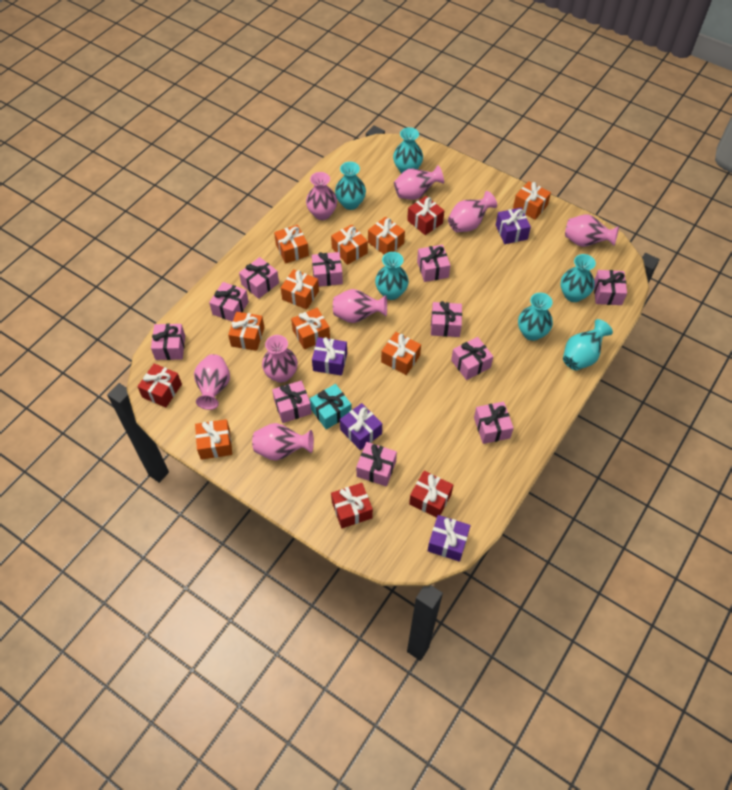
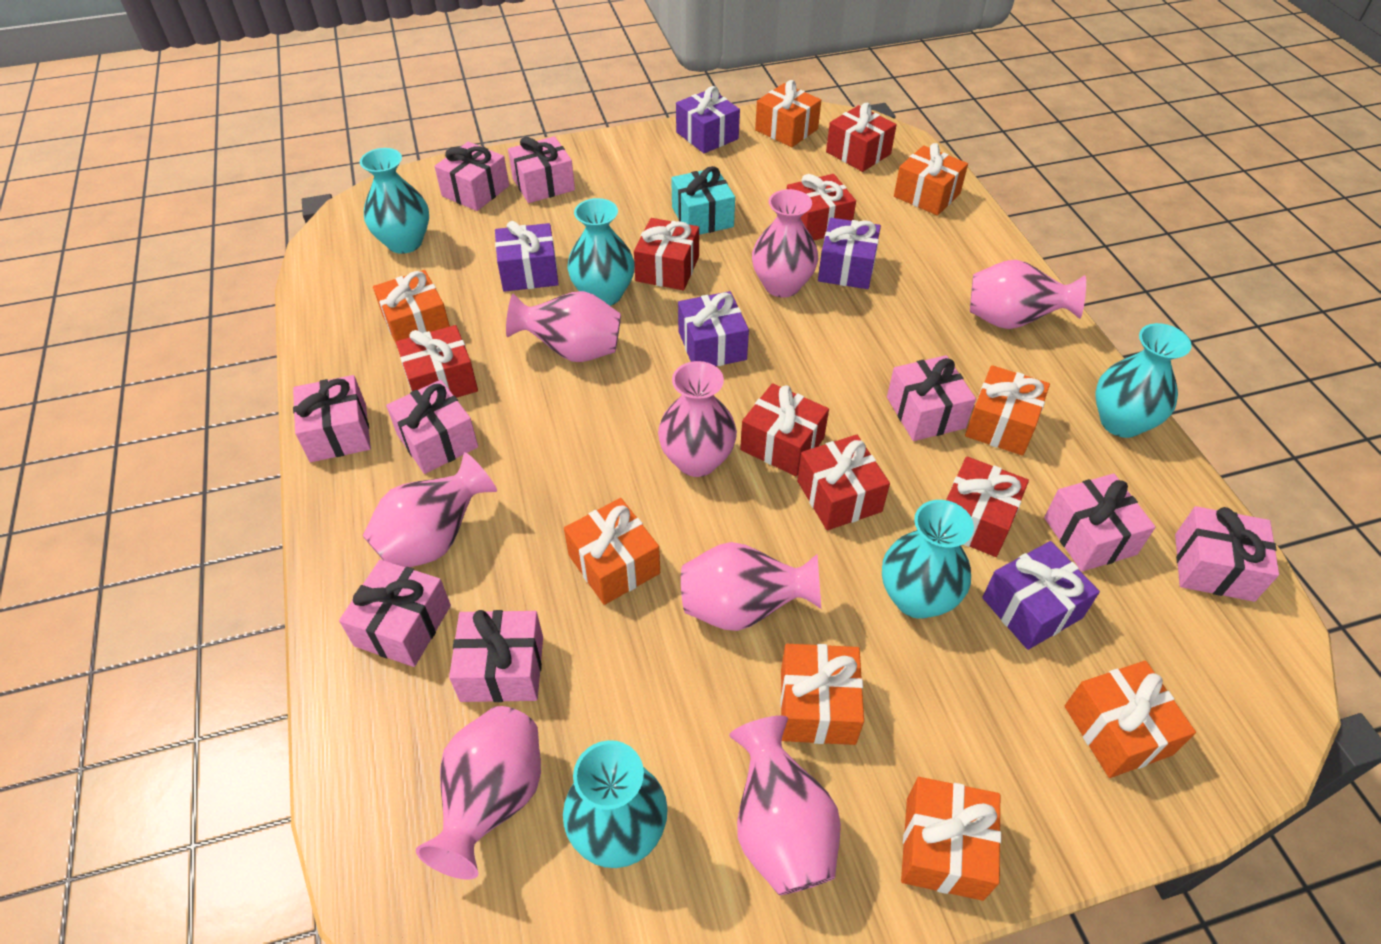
orange gift: 9 -> 8
pink gift: 11 -> 9
purple gift: 4 -> 5
red gift: 4 -> 7
turquoise vase: 6 -> 5

